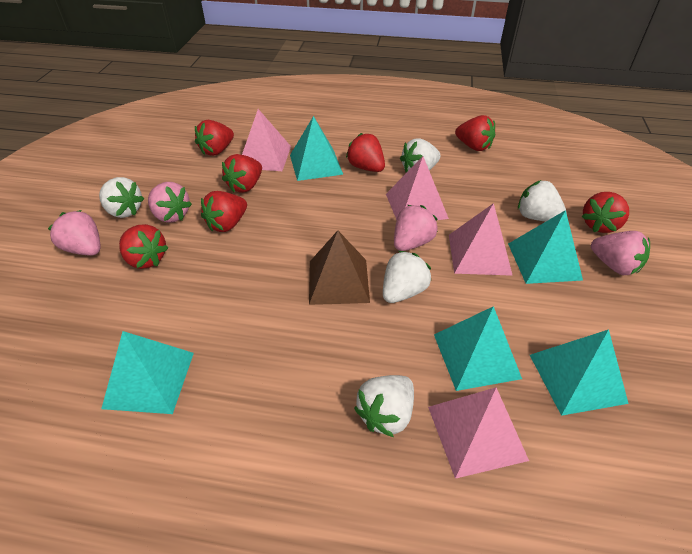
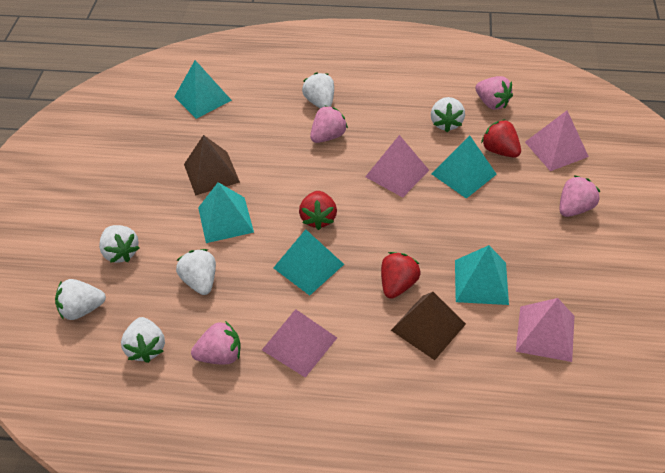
brown pyramid: 1 -> 2
red strawberry: 7 -> 3
white strawberry: 5 -> 6

